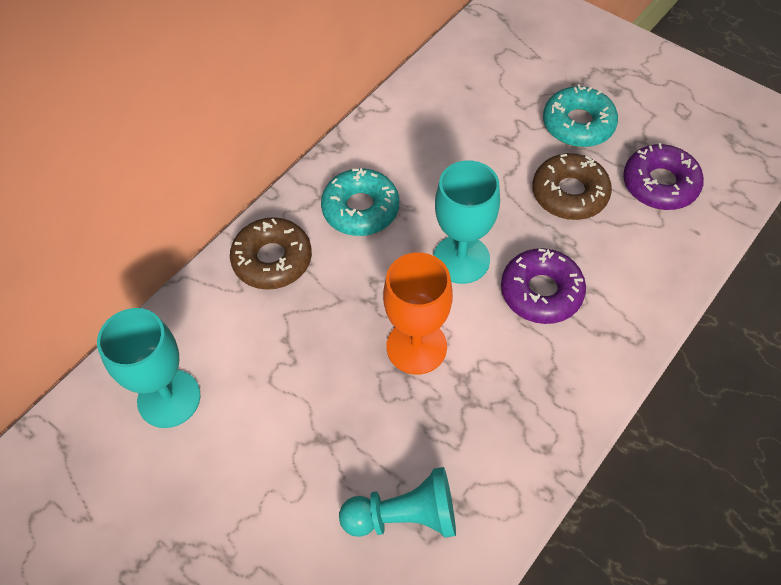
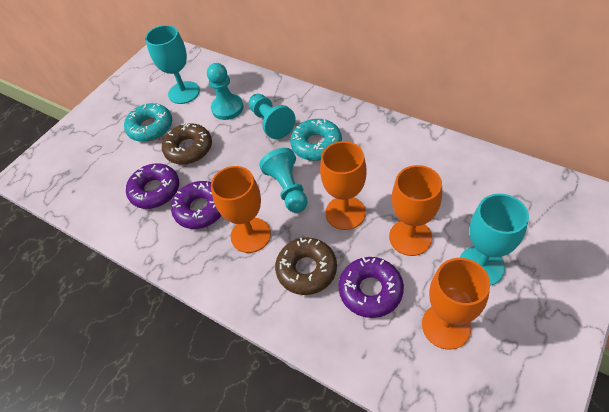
orange goblet: 1 -> 4
purple donut: 2 -> 3
turquoise pawn: 1 -> 3

